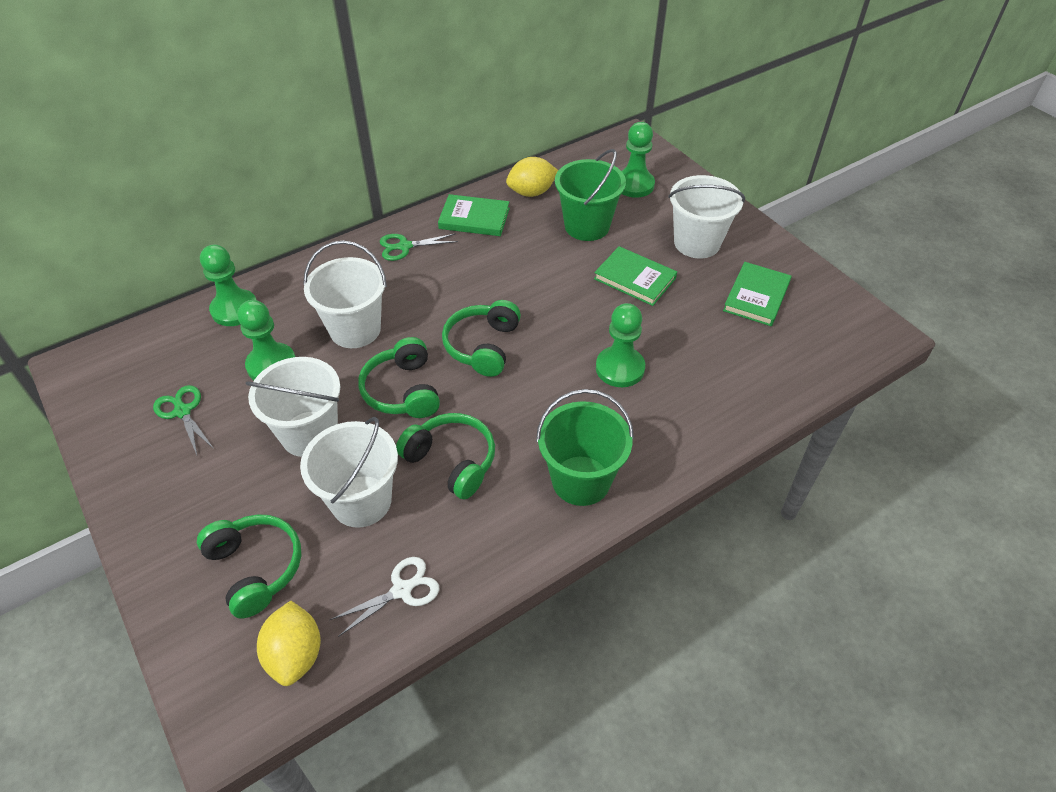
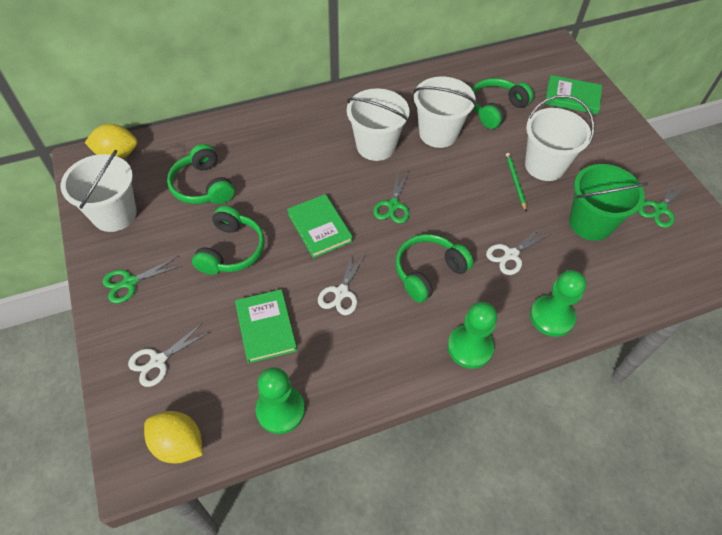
green bucket: 2 -> 1
green pawn: 4 -> 3
green pencil: 0 -> 1
green scissors: 2 -> 3
white scissors: 1 -> 3

